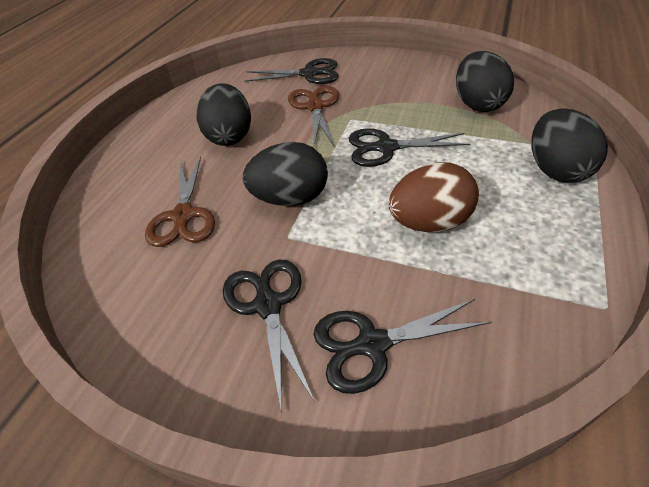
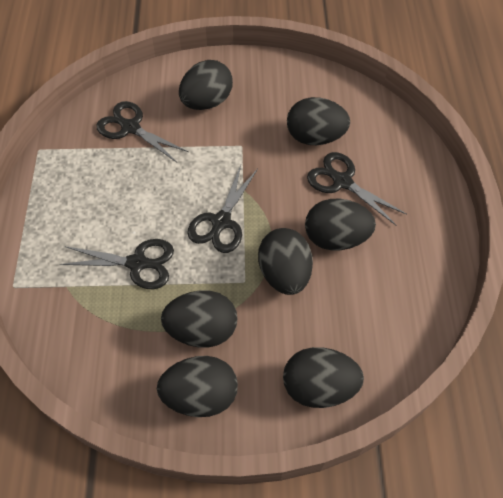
black egg: 4 -> 7
brown egg: 1 -> 0
brown scissors: 2 -> 0

